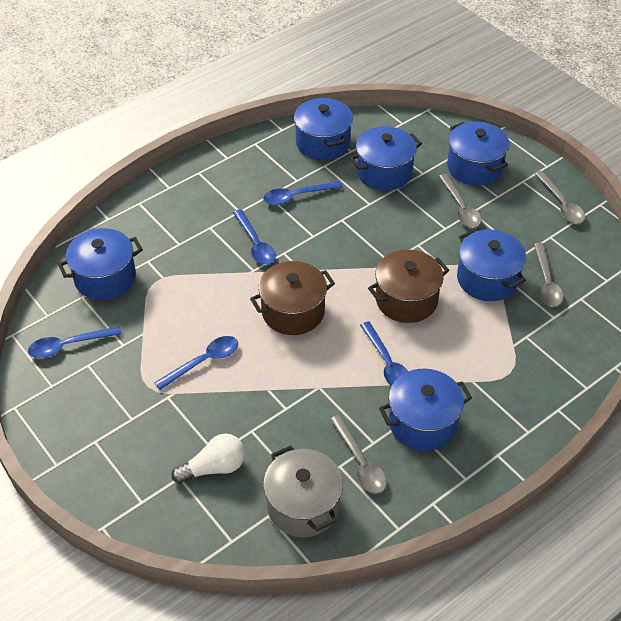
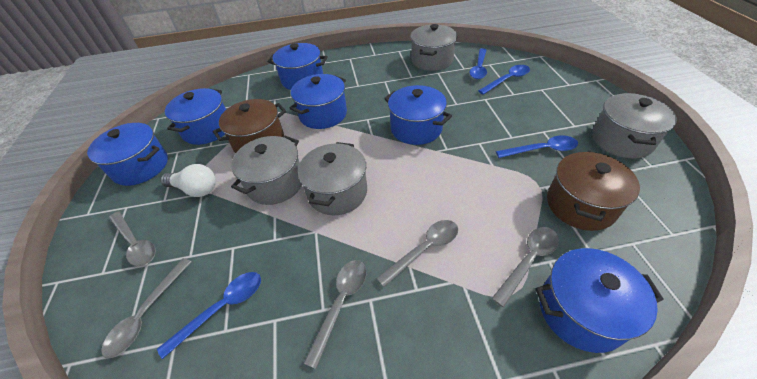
blue spoon: 5 -> 4
grey pot: 1 -> 4
grey spoon: 4 -> 5

